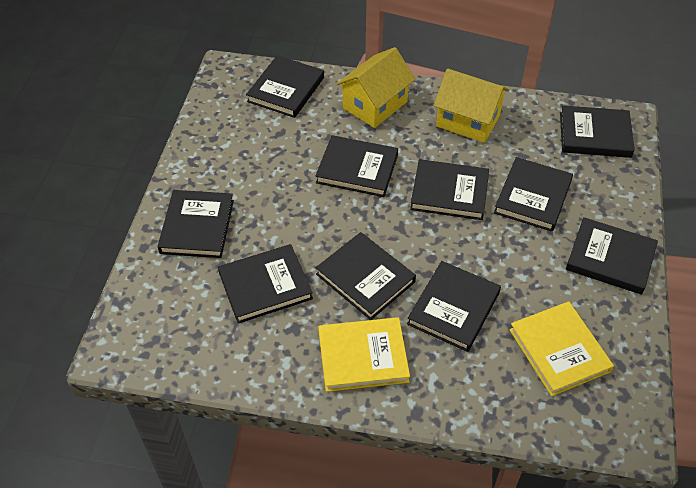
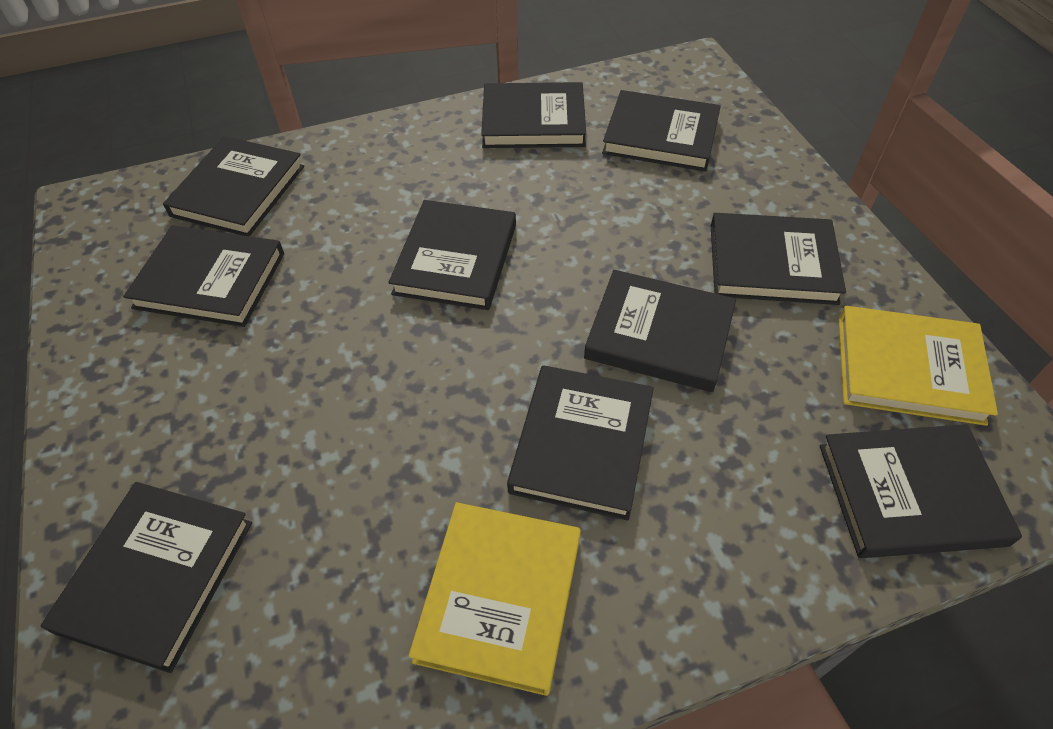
yellow house: 2 -> 0

